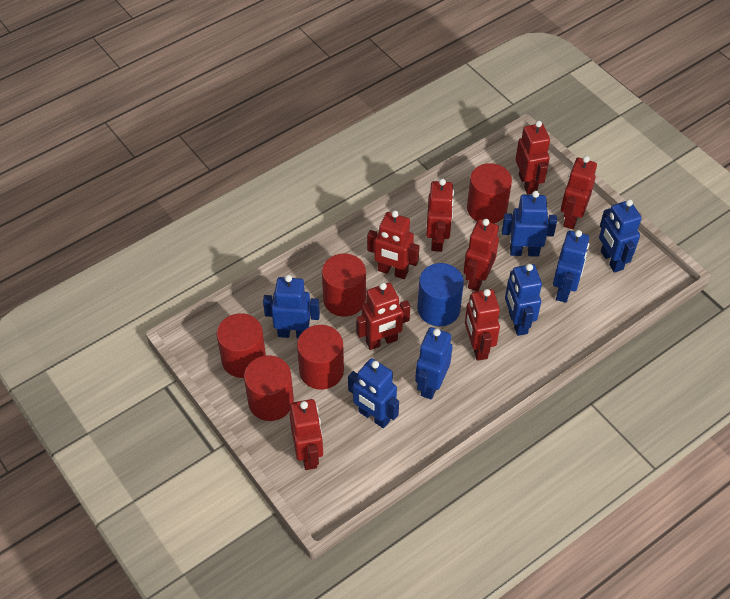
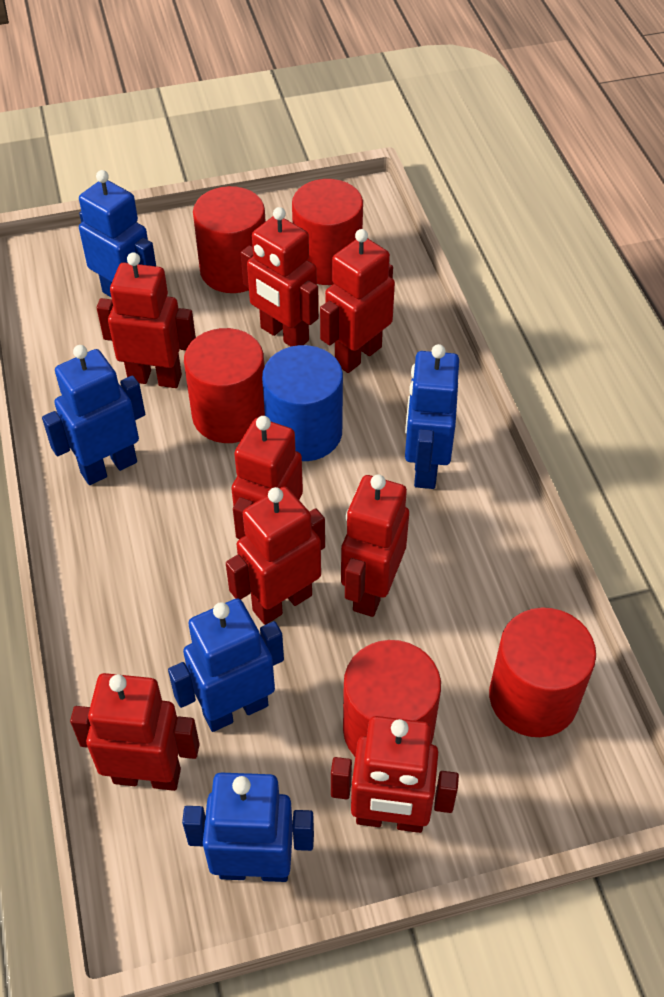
blue robot: 7 -> 5

